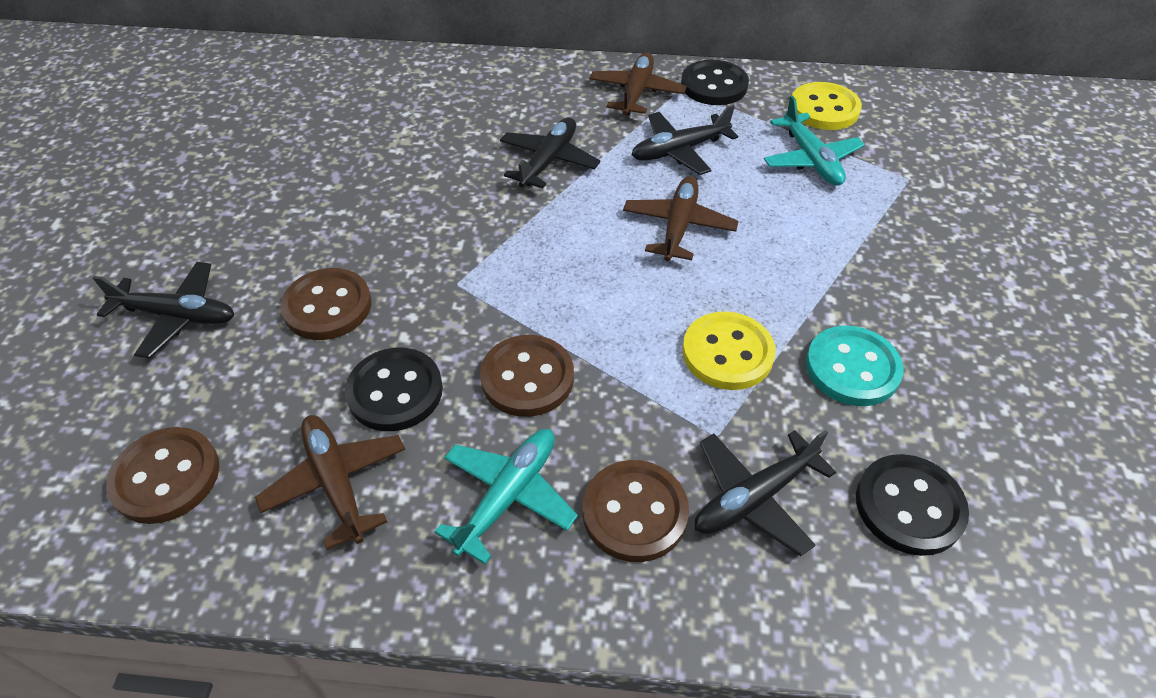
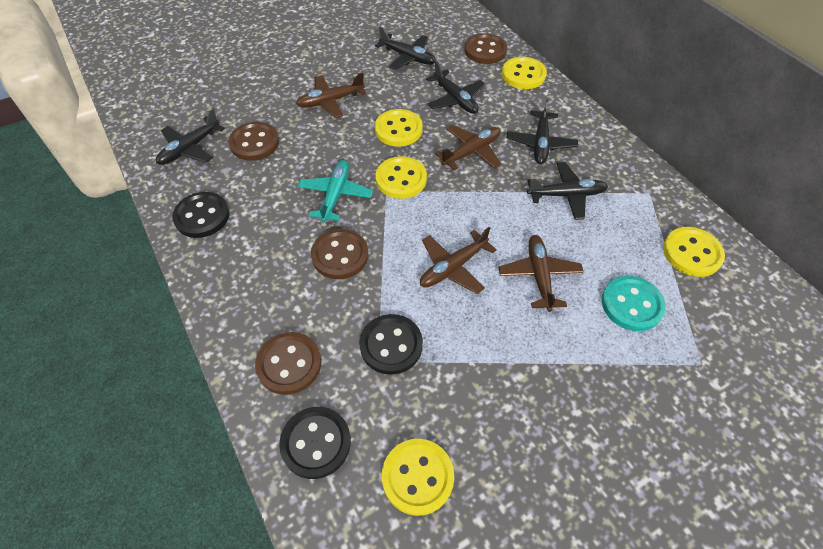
black plane: 4 -> 5
brown plane: 3 -> 4
turquoise plane: 2 -> 1
yellow button: 2 -> 5

